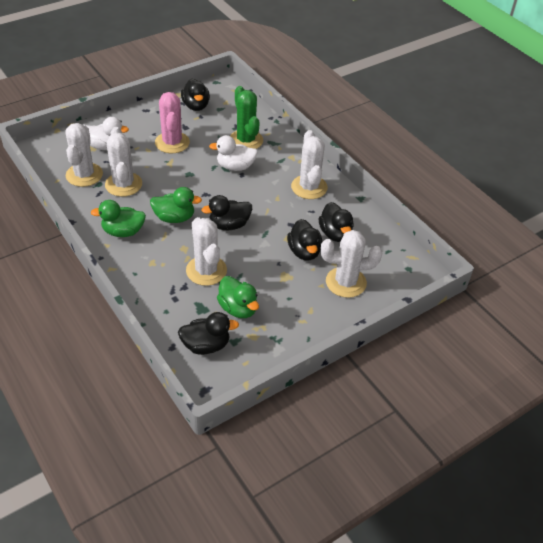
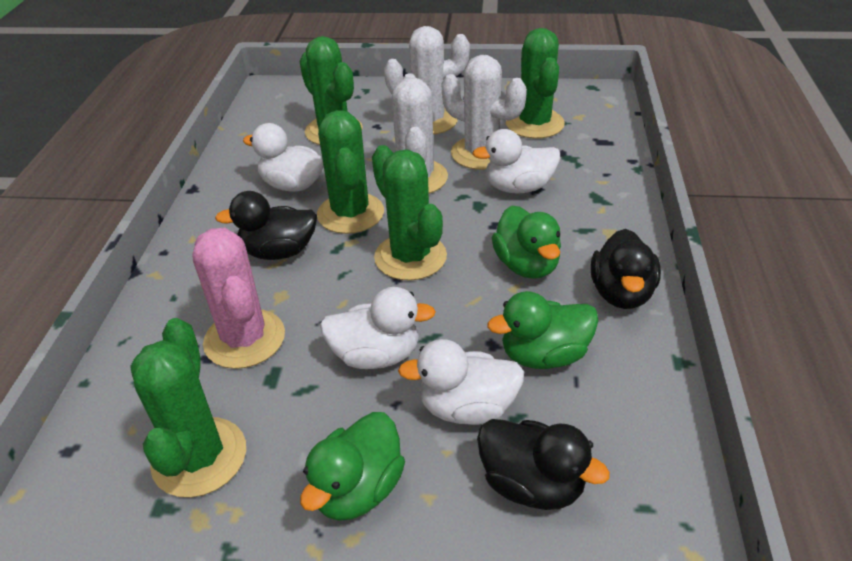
black duck: 5 -> 3
green cactus: 1 -> 5
white cactus: 5 -> 3
white duck: 2 -> 4

